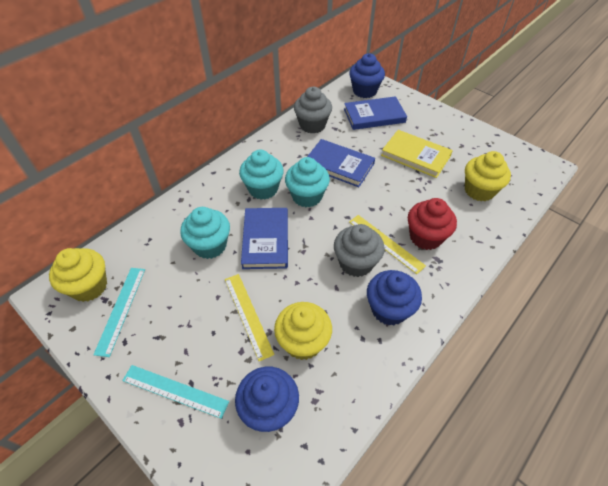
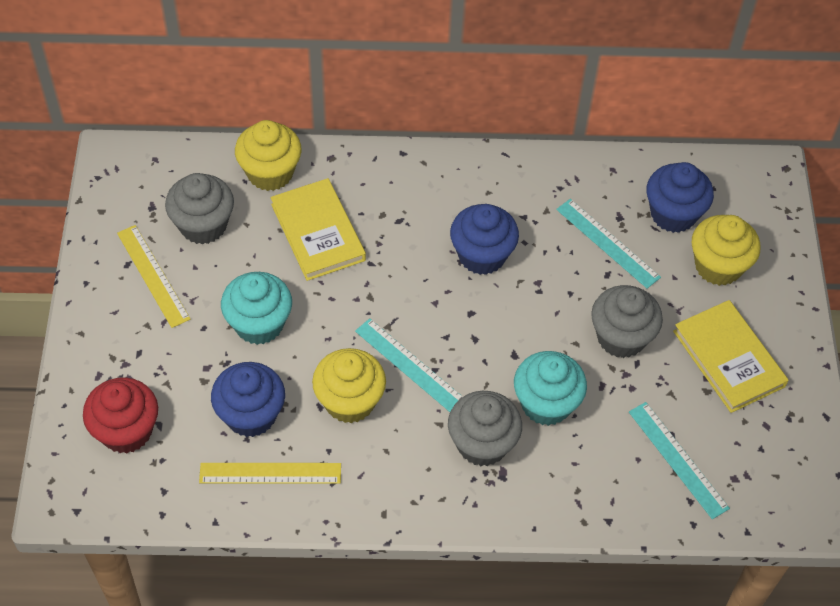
blue book: 3 -> 0
grey cupcake: 2 -> 3
turquoise cupcake: 3 -> 2
turquoise ruler: 2 -> 3
yellow book: 1 -> 2

